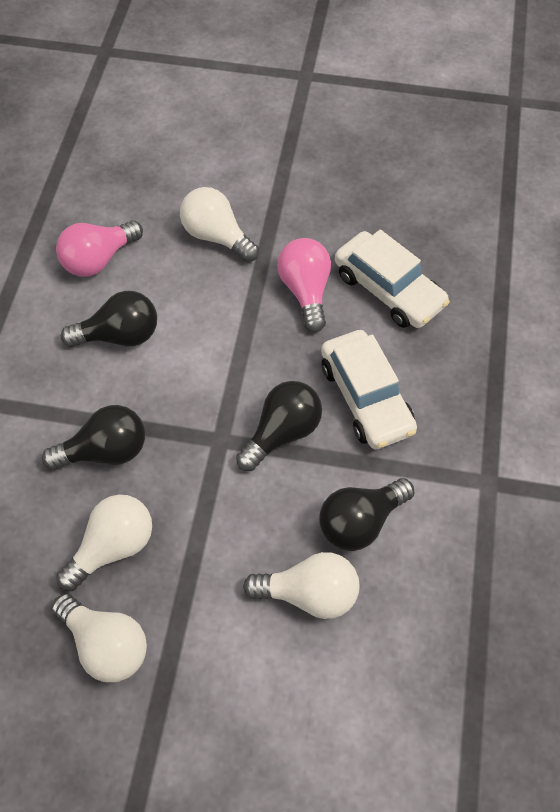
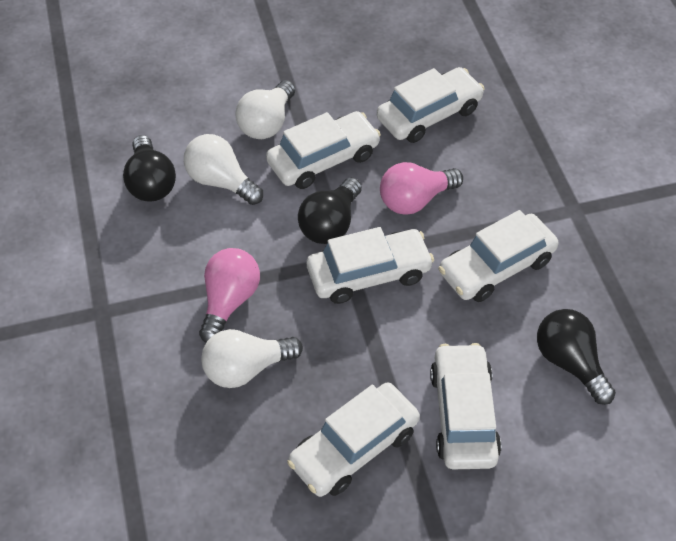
black light bulb: 4 -> 3
white car: 2 -> 6
white light bulb: 4 -> 3

